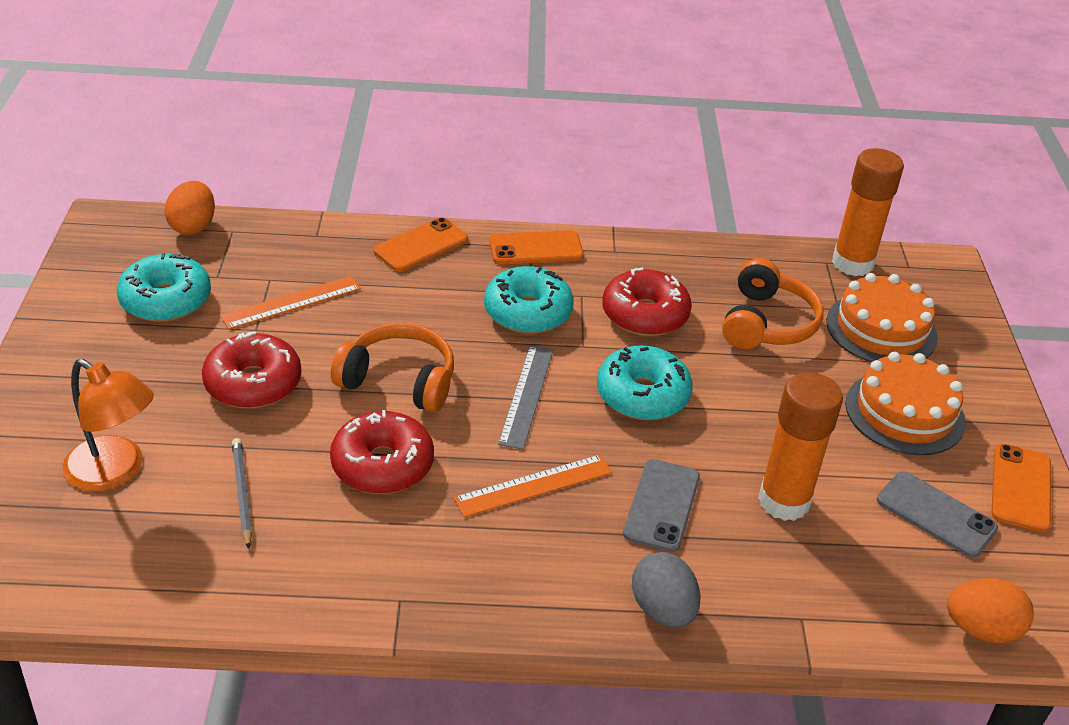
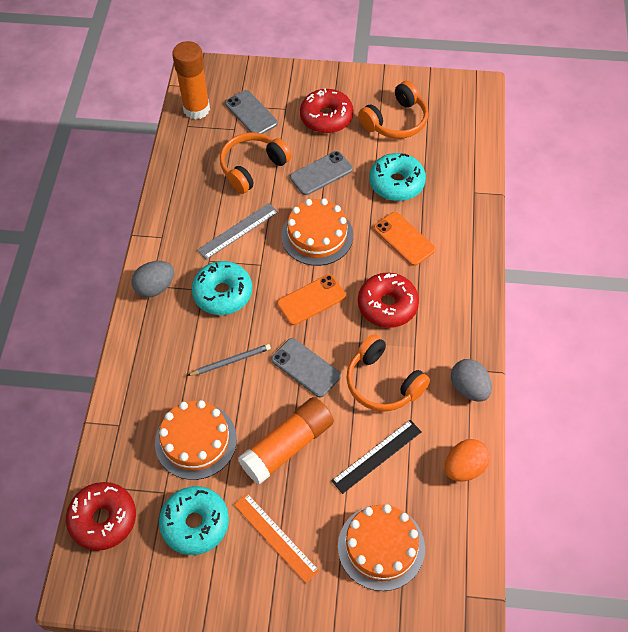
black ruler: 0 -> 1
grey egg: 1 -> 2
grey phone: 2 -> 3
orange cake: 2 -> 3
orange egg: 2 -> 1
orange headphones: 2 -> 3
orange lamp: 1 -> 0
orange phone: 3 -> 2
orange ruler: 2 -> 1

